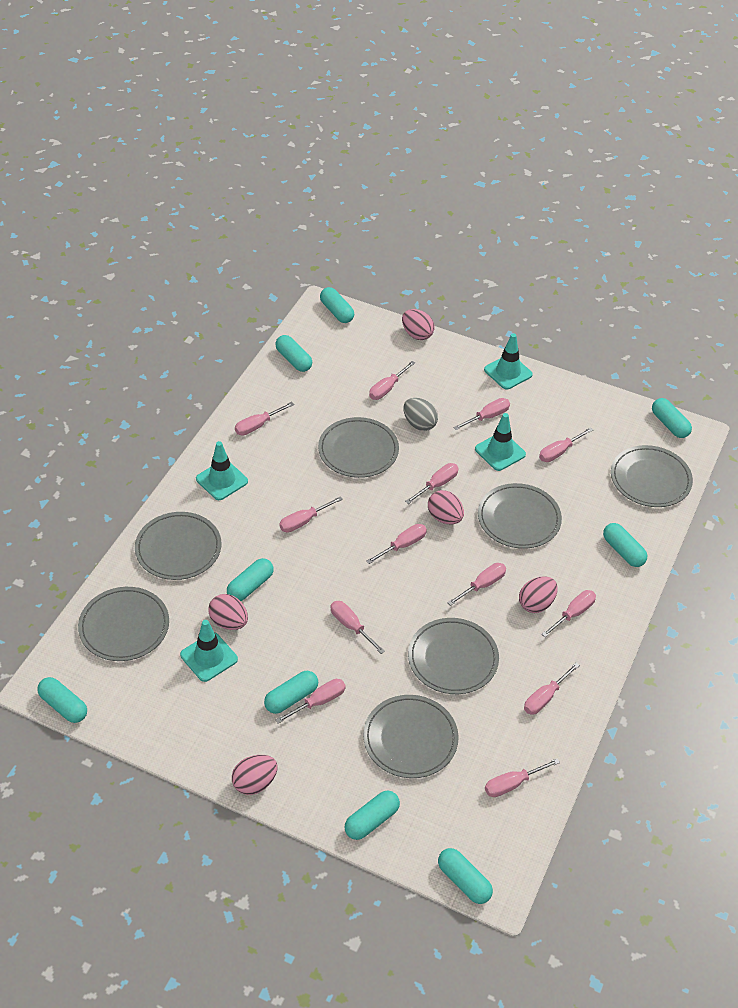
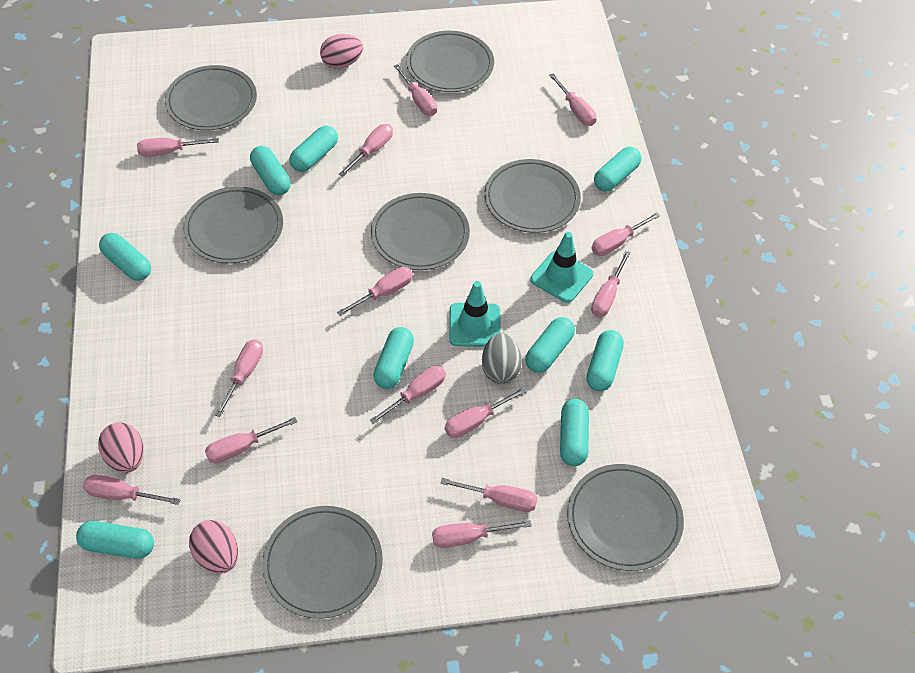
pink egg: 5 -> 3
pink screwdriver: 13 -> 14
turquoise traffic cone: 4 -> 2

